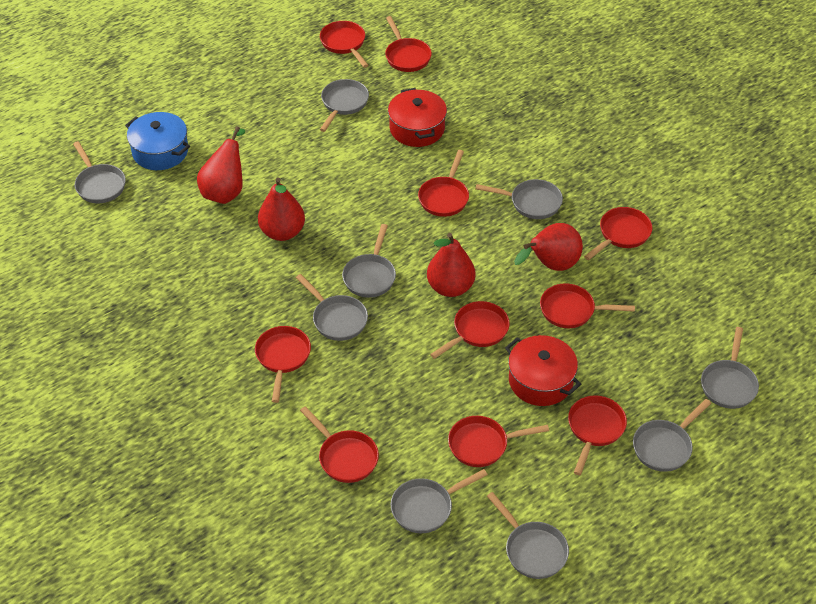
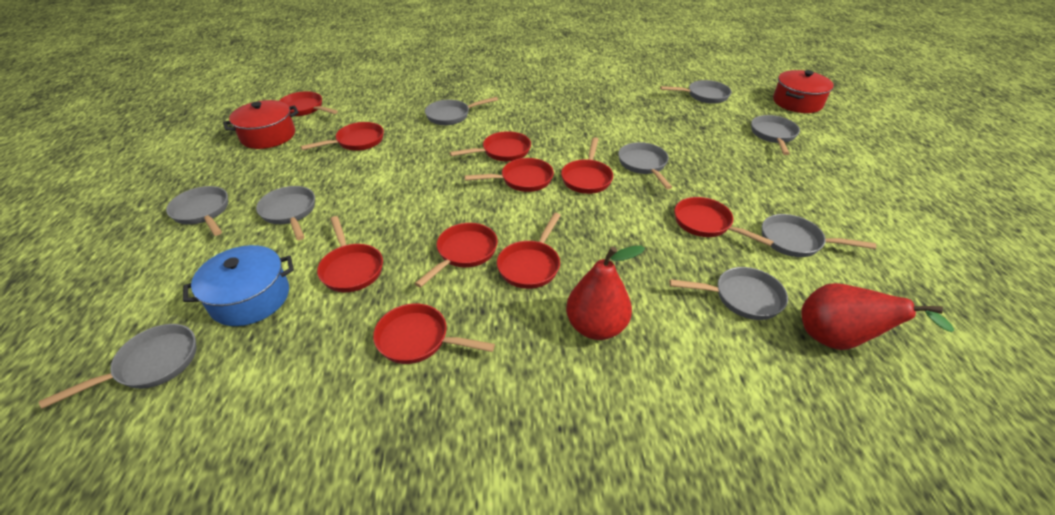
red pear: 4 -> 2

